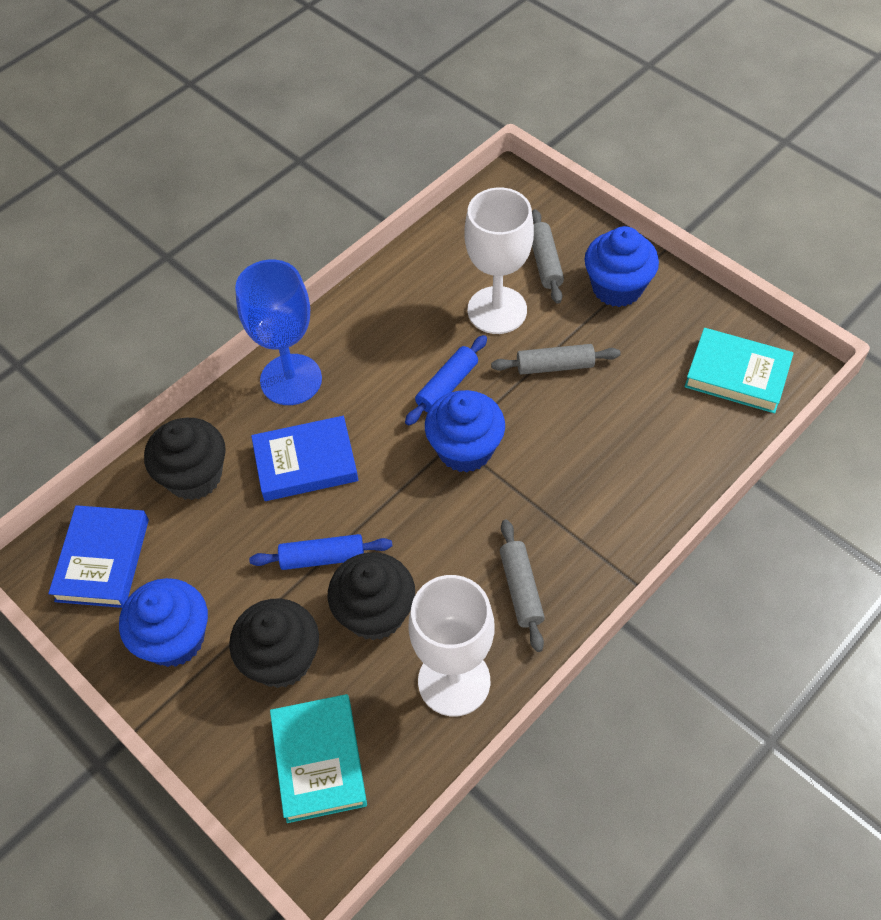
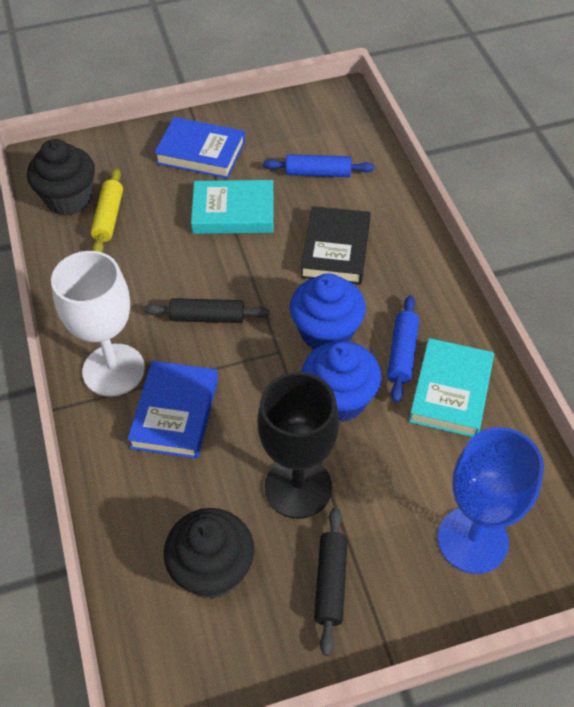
black book: 0 -> 1
black cupcake: 3 -> 2
black goblet: 0 -> 1
black rolling pin: 0 -> 2
blue cupcake: 3 -> 2
grey rolling pin: 3 -> 0
white goblet: 2 -> 1
yellow rolling pin: 0 -> 1

